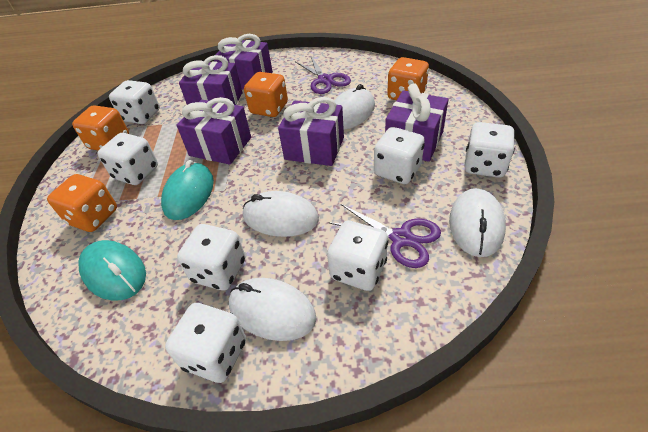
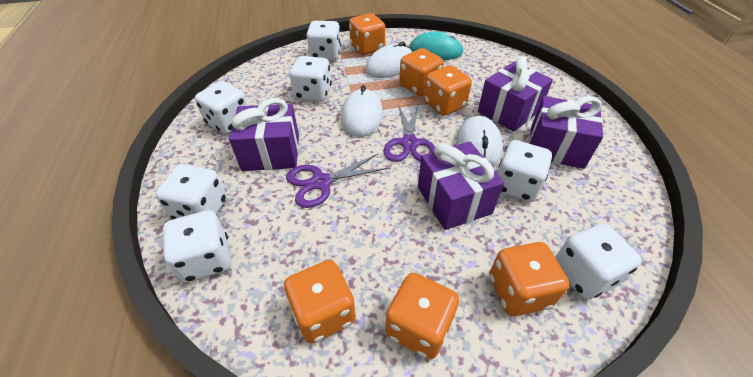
orange dice: 4 -> 6
purple gift: 5 -> 4
turquoise mouse: 2 -> 1
white mouse: 4 -> 3

